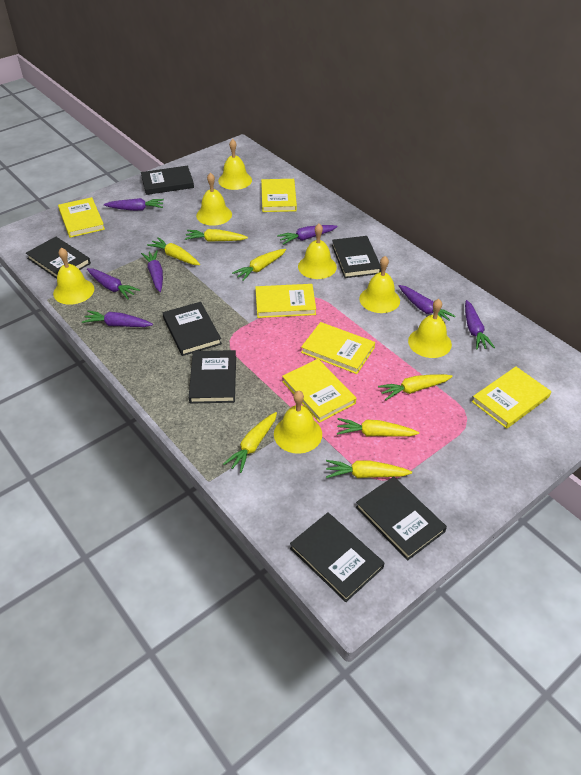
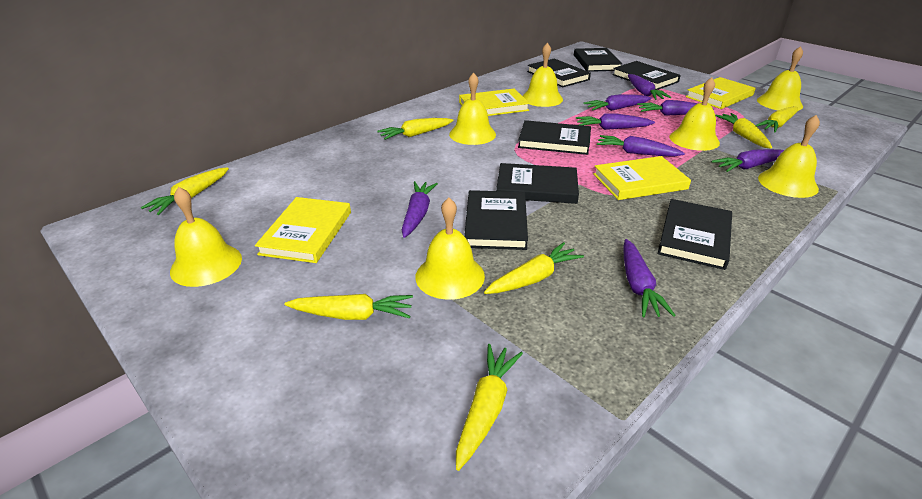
purple carrot: 7 -> 8
yellow book: 6 -> 4

